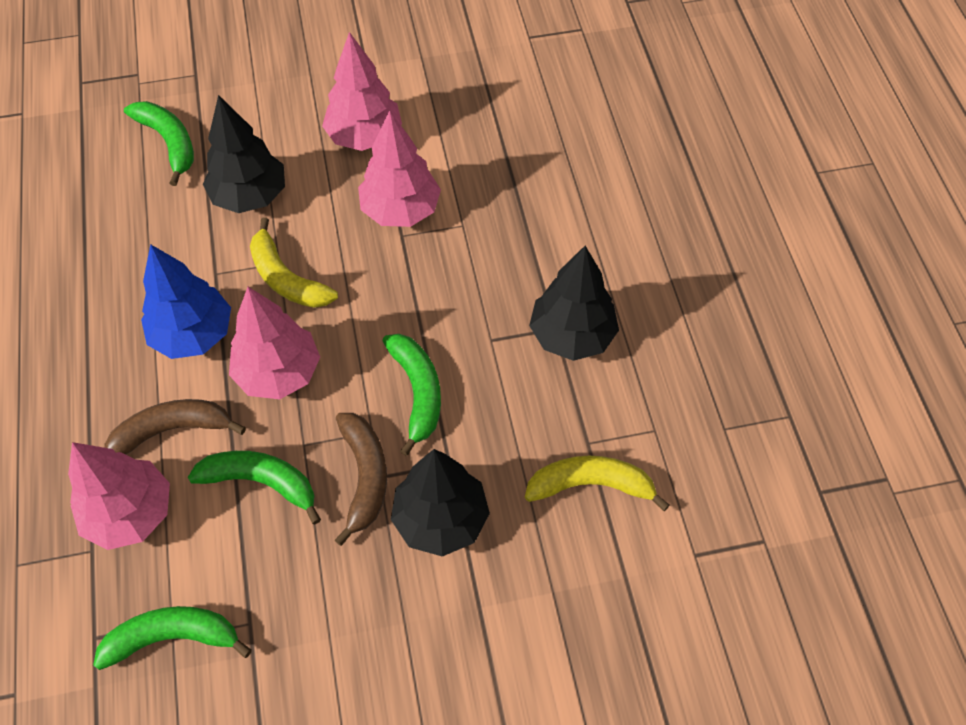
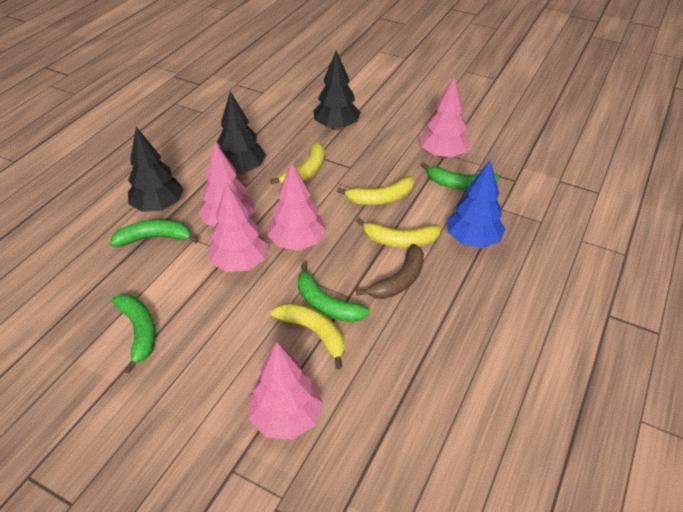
brown banana: 2 -> 1
pink tree: 4 -> 5
yellow banana: 2 -> 4

